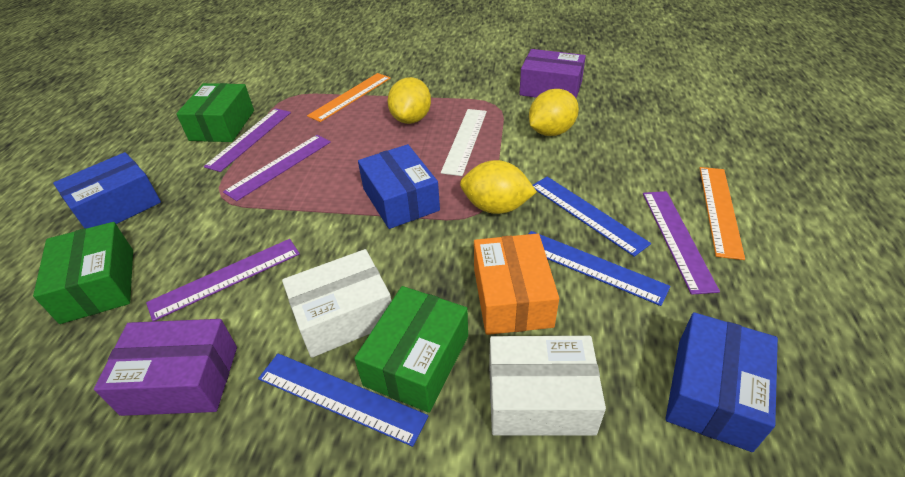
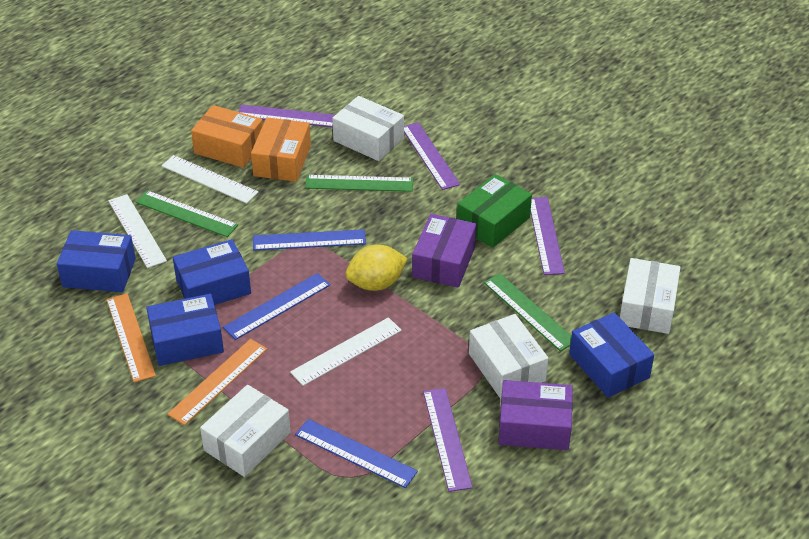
blue box: 3 -> 4
green box: 3 -> 1
green ruler: 0 -> 3
orange box: 1 -> 2
white box: 2 -> 4
white ruler: 1 -> 3
yellow lemon: 3 -> 1

